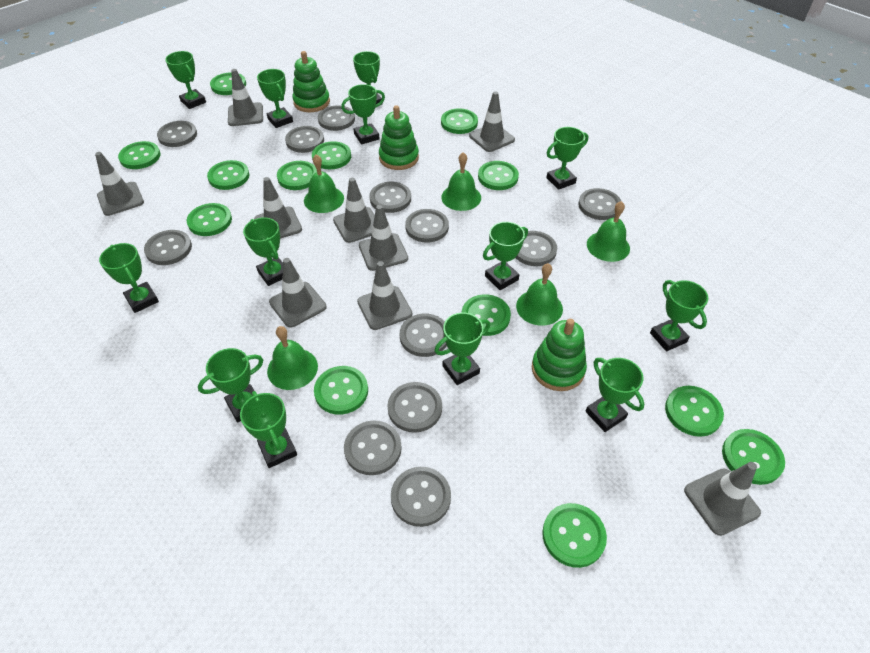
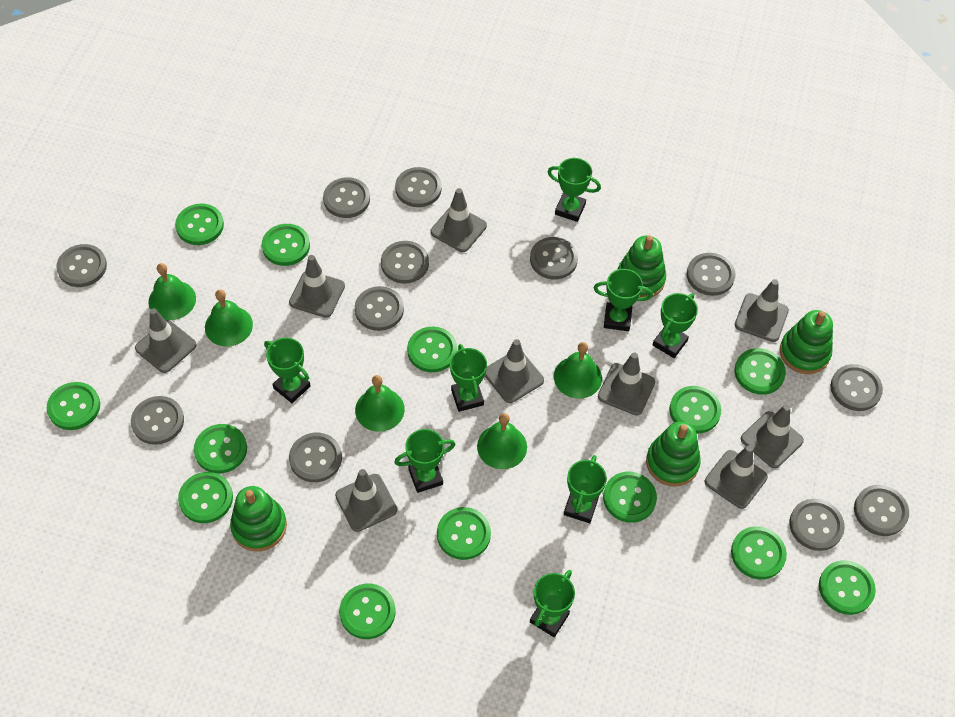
green stacking toy: 3 -> 4
green trophy: 13 -> 8

